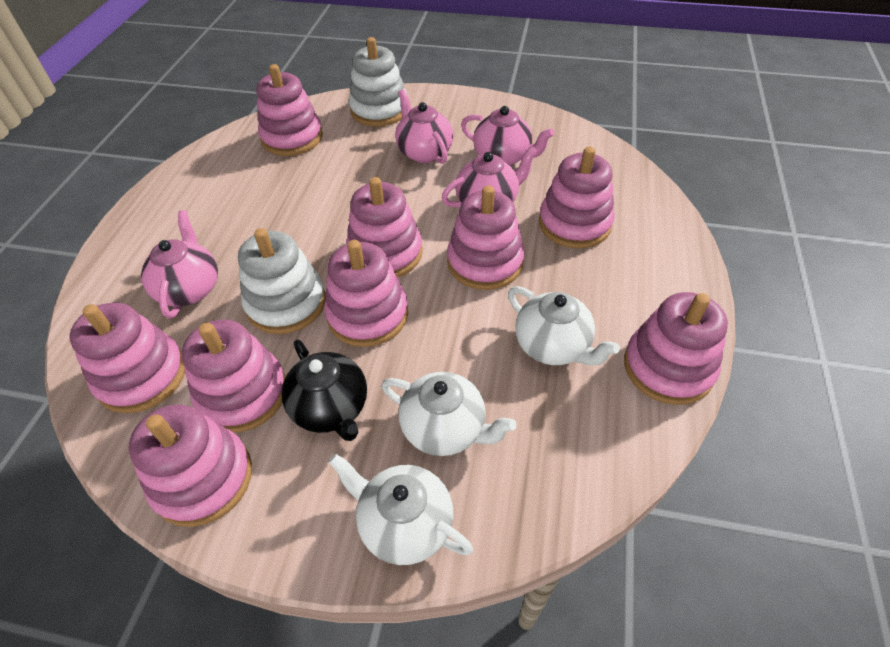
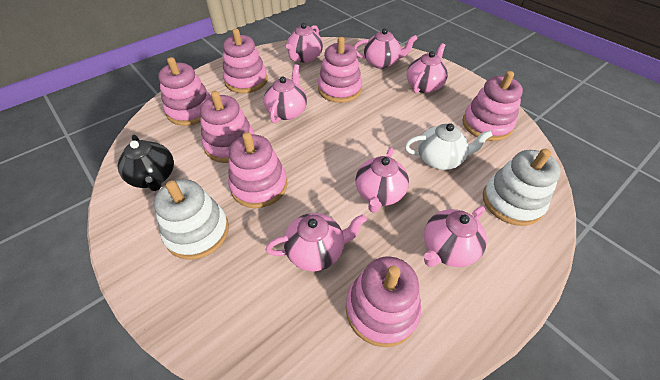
pink stacking toy: 9 -> 7
pink teapot: 4 -> 7
white teapot: 3 -> 1

